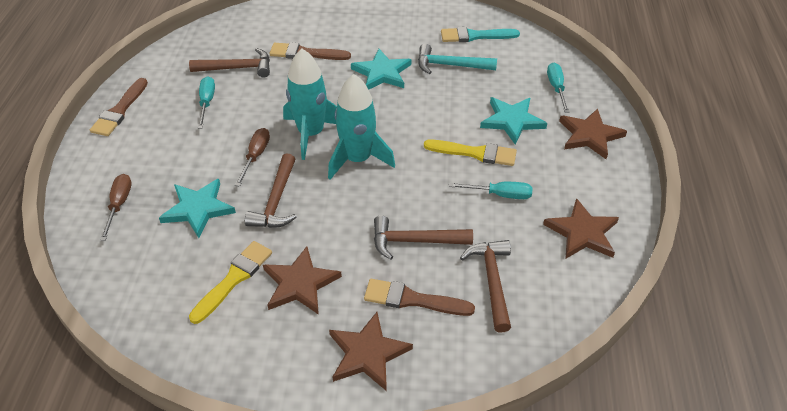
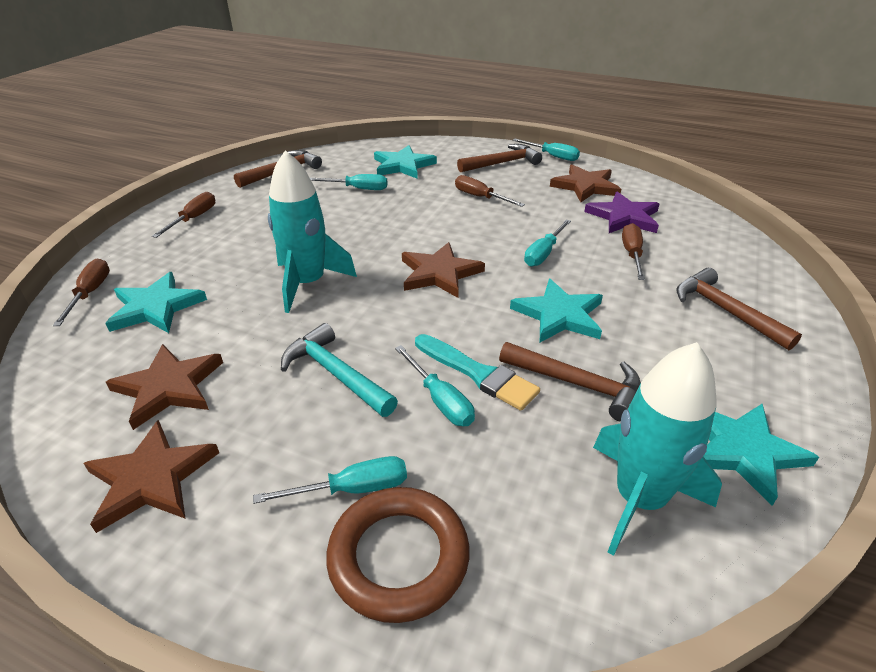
brown brush: 3 -> 0
brown ring: 0 -> 1
brown screwdriver: 2 -> 4
purple star: 0 -> 1
turquoise screwdriver: 3 -> 5
turquoise star: 3 -> 4
yellow brush: 2 -> 0

